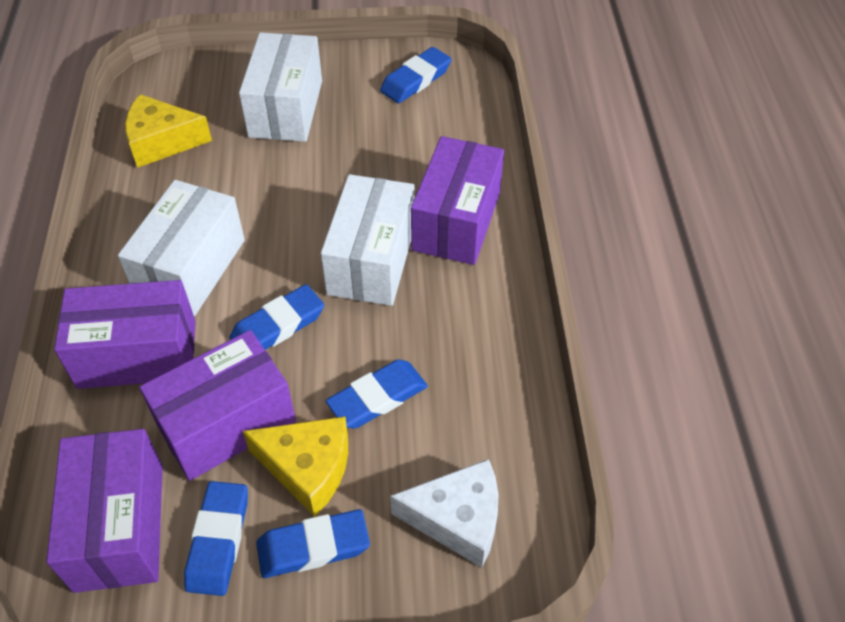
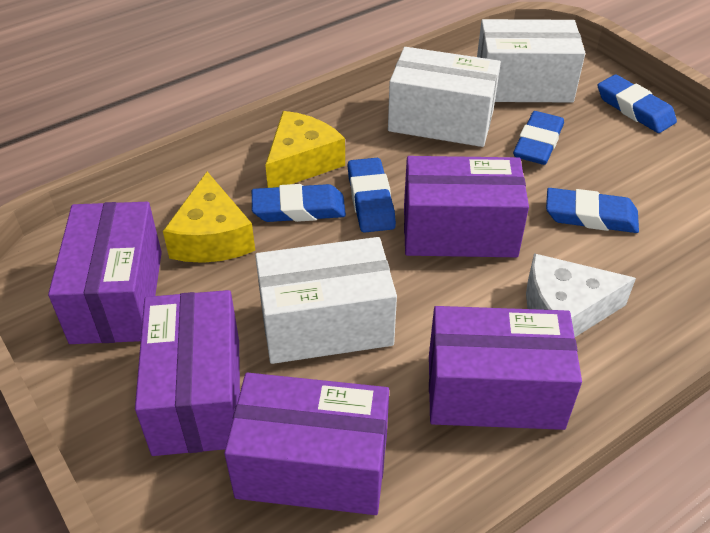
purple box: 4 -> 5

